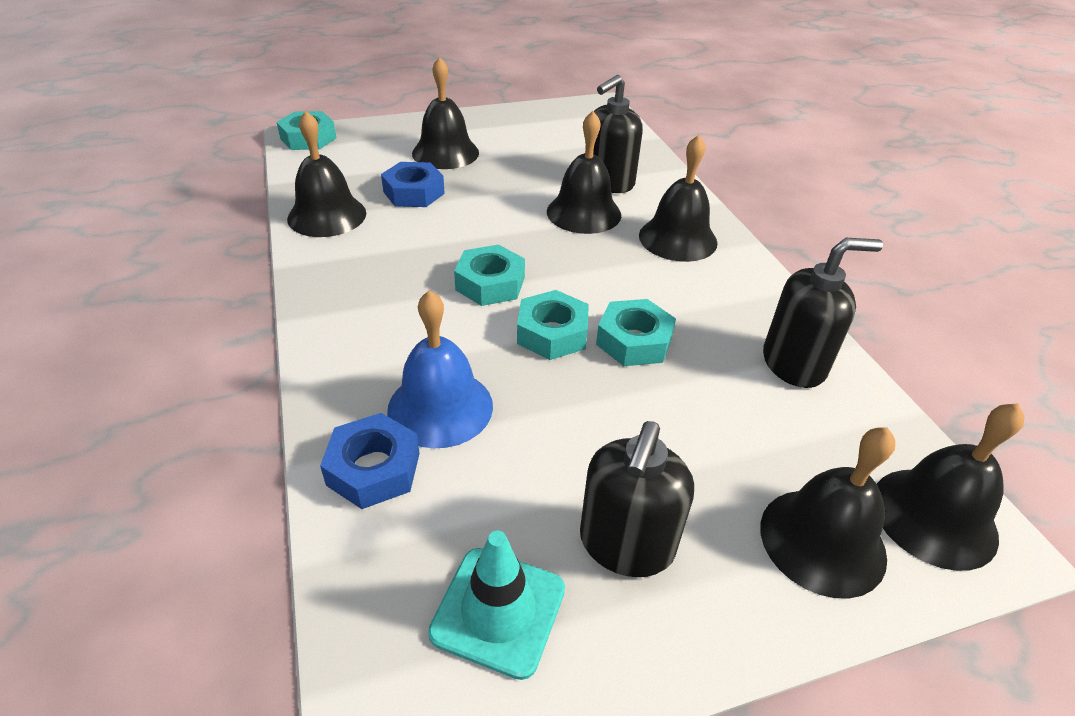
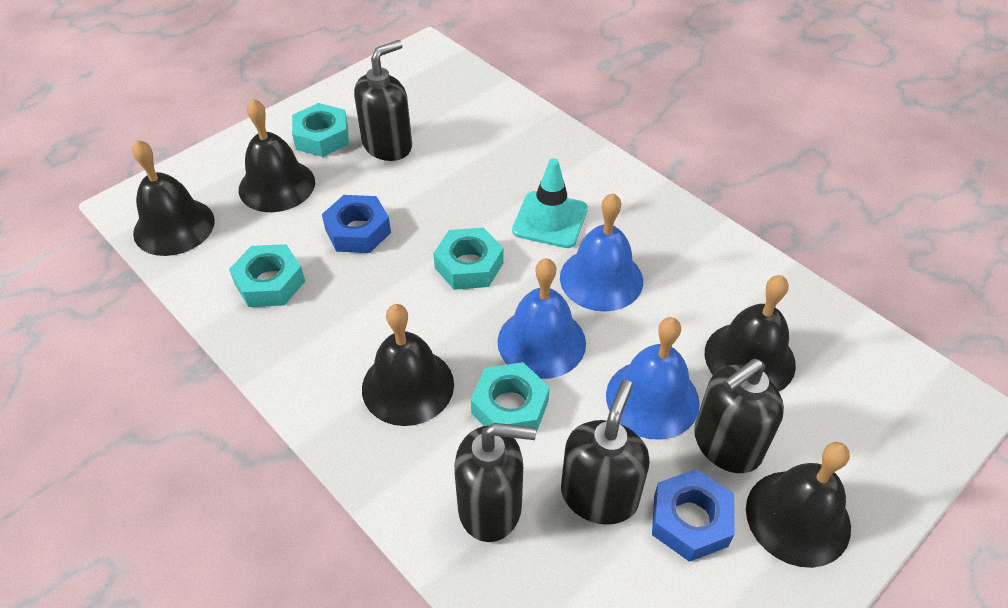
black bell: 6 -> 5
black soap dispenser: 3 -> 4
blue bell: 1 -> 3

